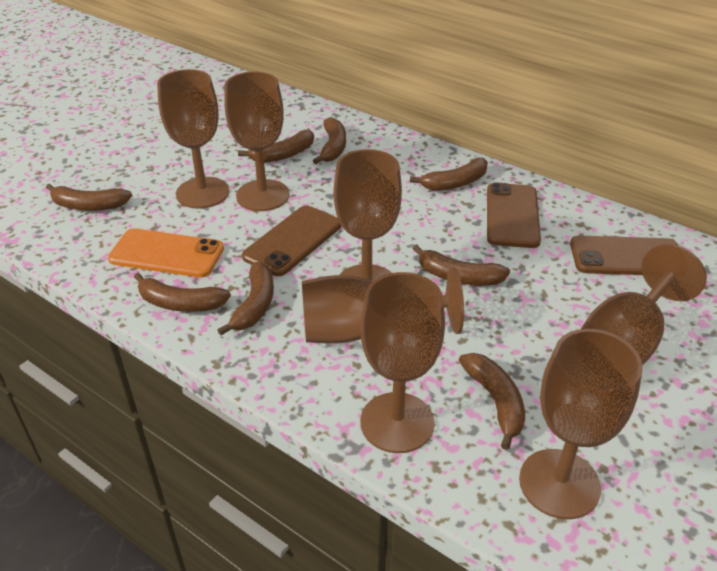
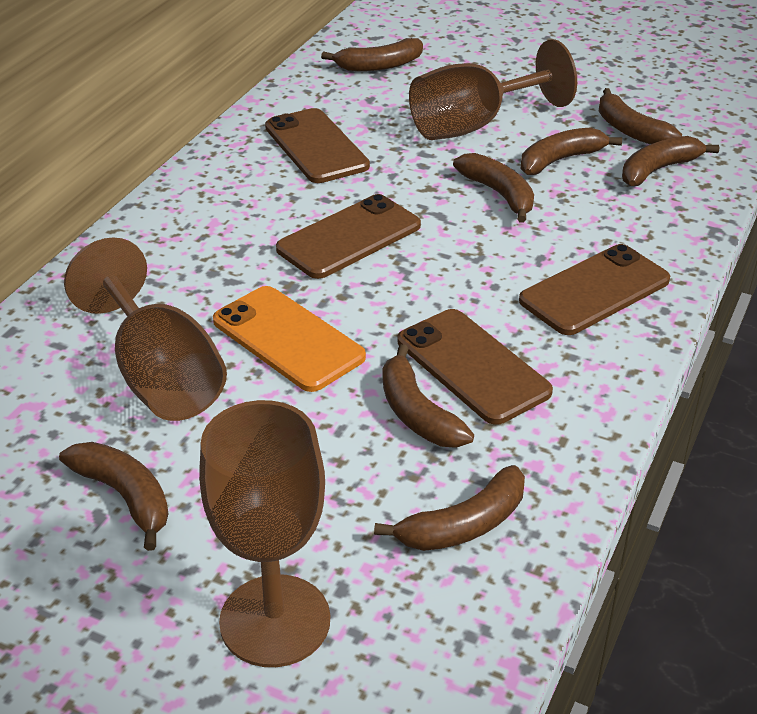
brown goblet: 7 -> 3
brown phone: 3 -> 4

